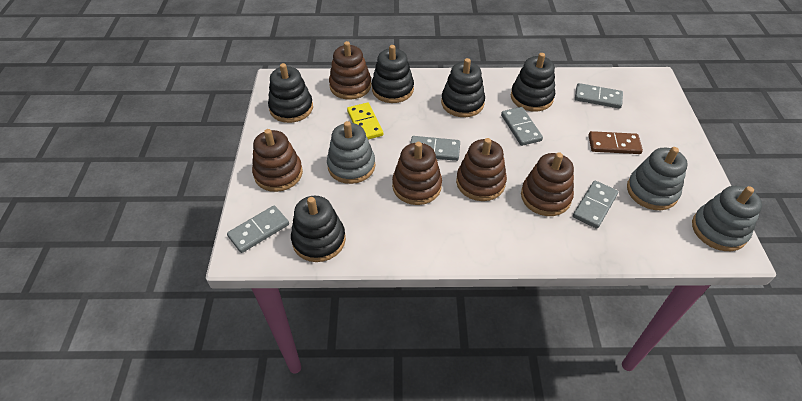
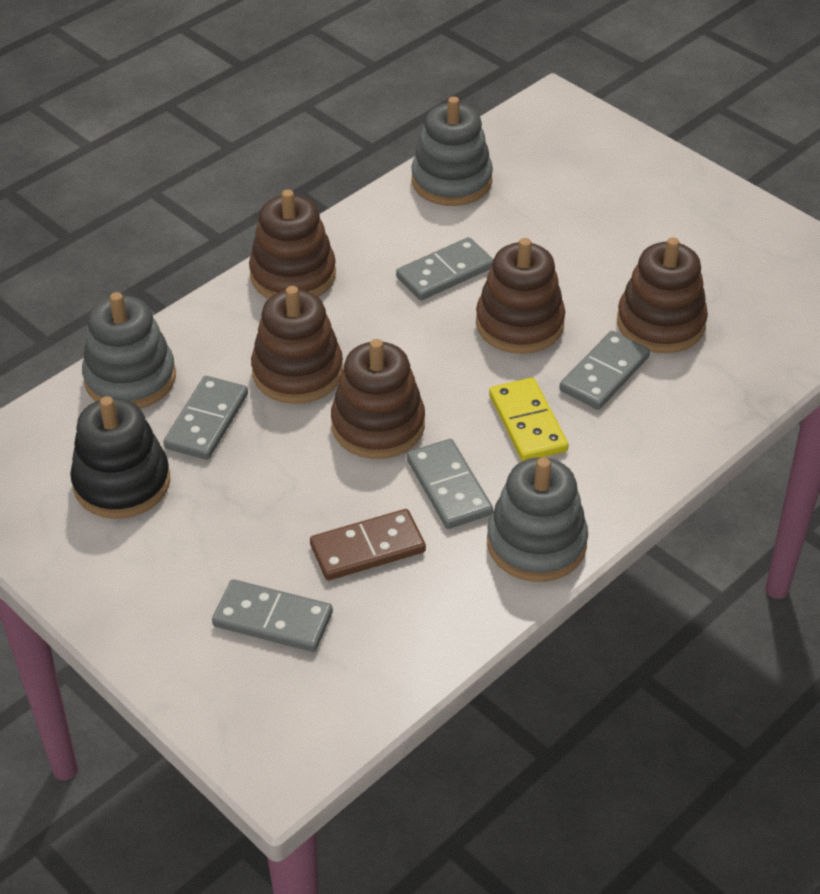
black stacking toy: 5 -> 1

